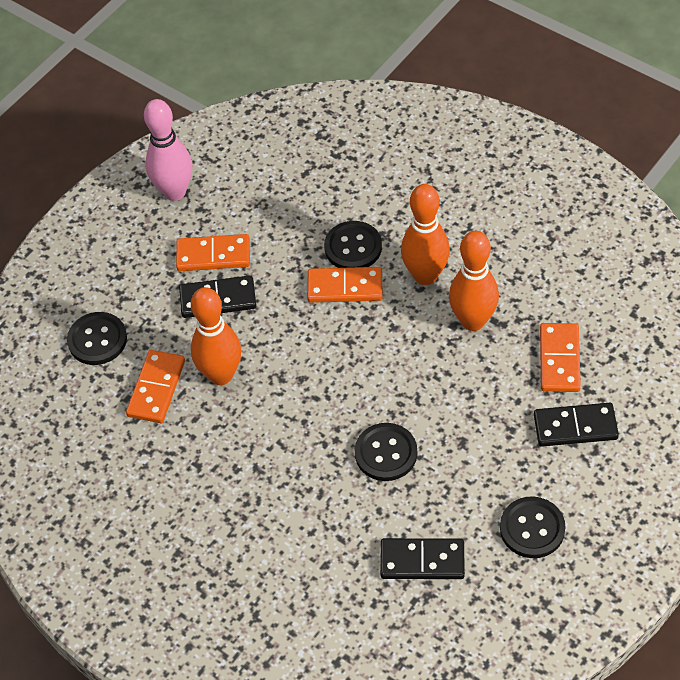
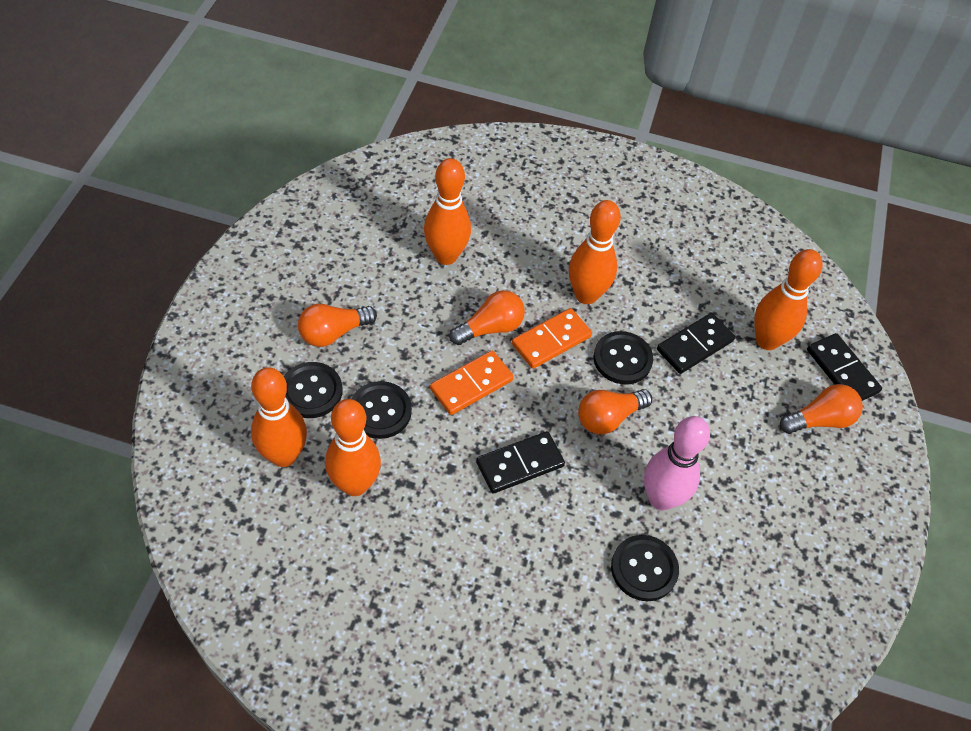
orange bowling pin: 3 -> 5
orange domino: 4 -> 2
orange light bulb: 0 -> 4

